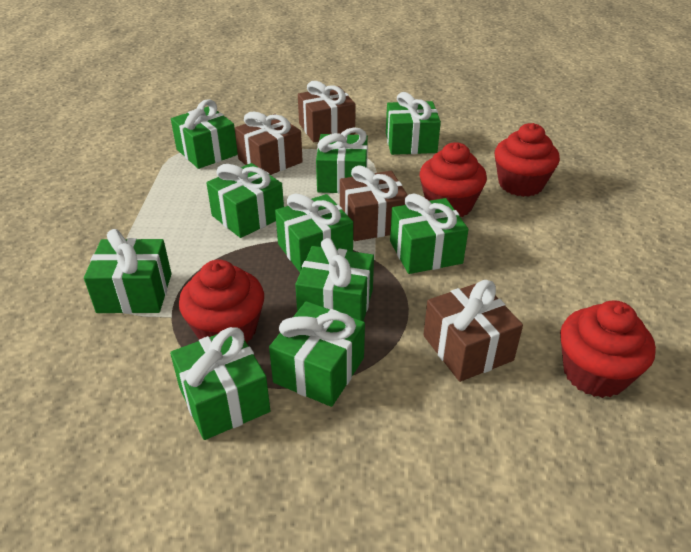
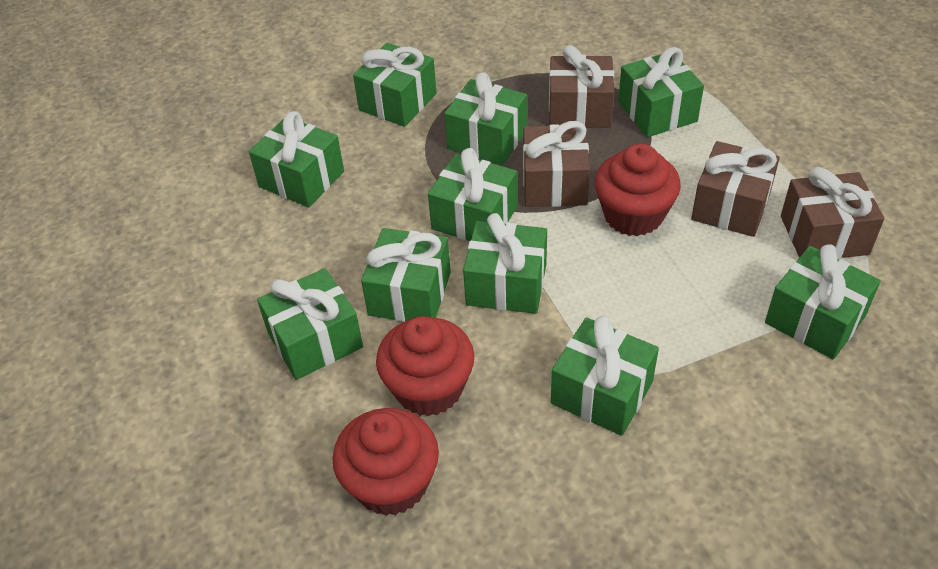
red cupcake: 4 -> 3

